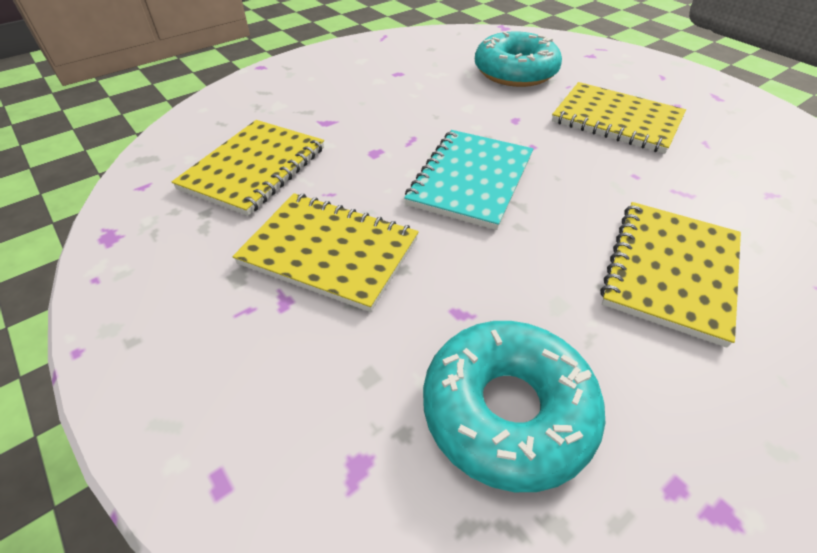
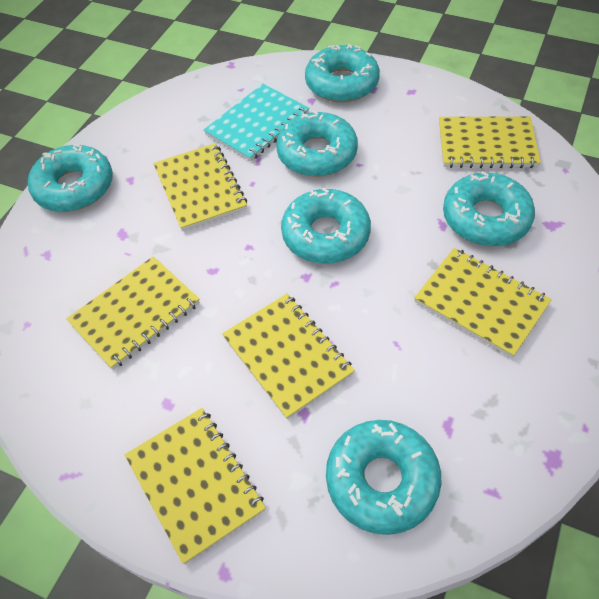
turquoise donut: 2 -> 6
yellow notebook: 4 -> 6

